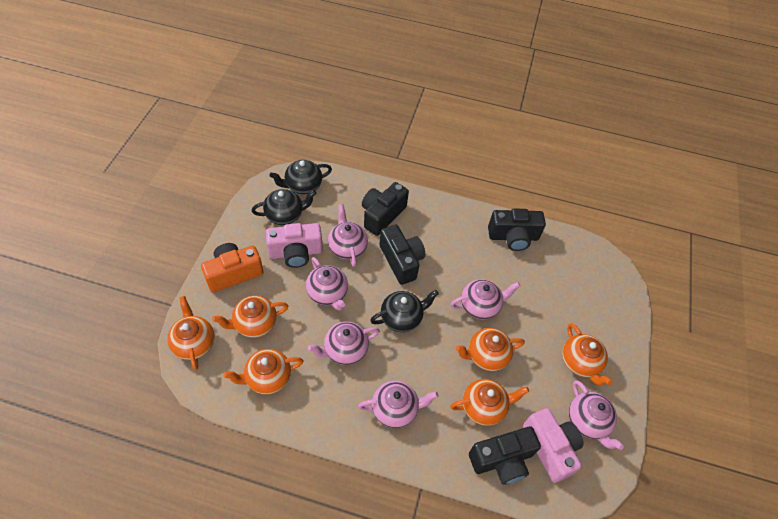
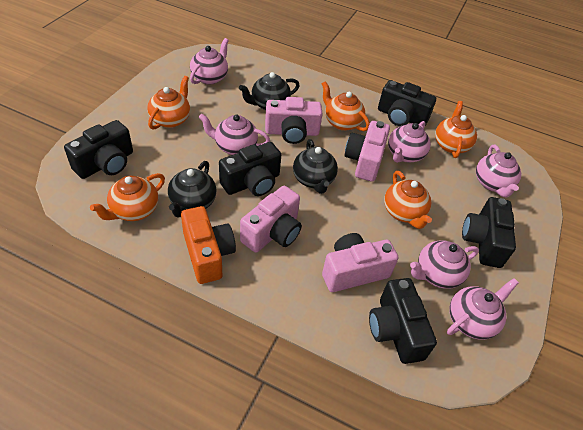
black camera: 4 -> 5
orange teapot: 6 -> 5
pink camera: 2 -> 4

